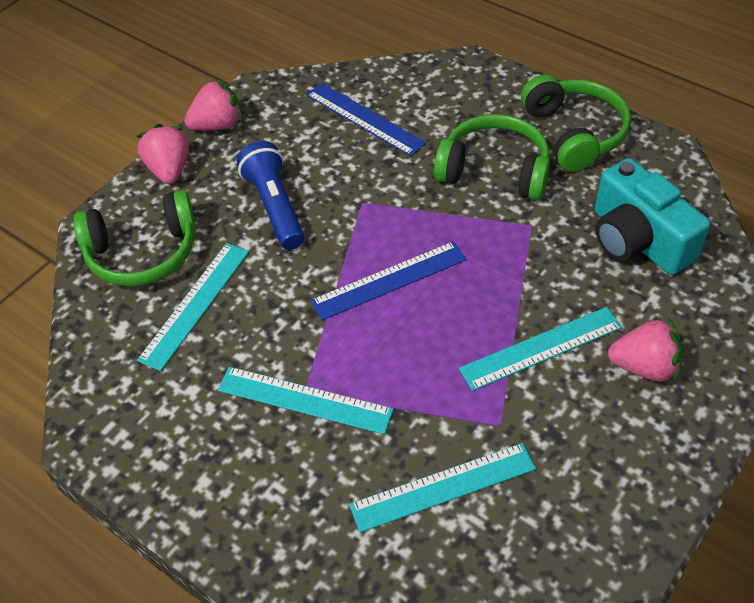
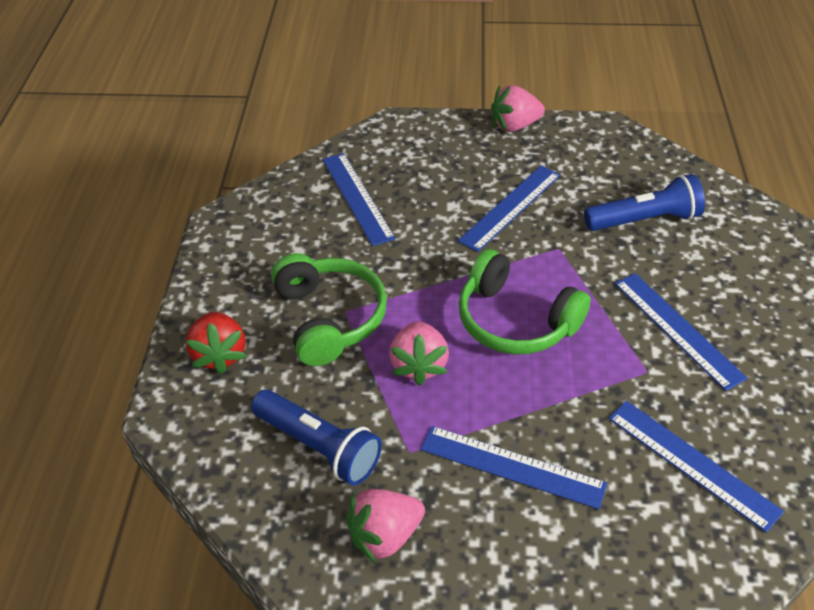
blue flashlight: 1 -> 2
blue ruler: 2 -> 5
green headphones: 3 -> 2
red strawberry: 0 -> 1
turquoise camera: 1 -> 0
turquoise ruler: 4 -> 0

